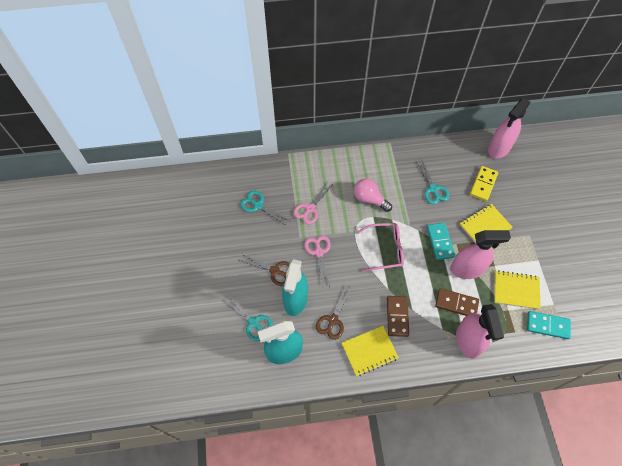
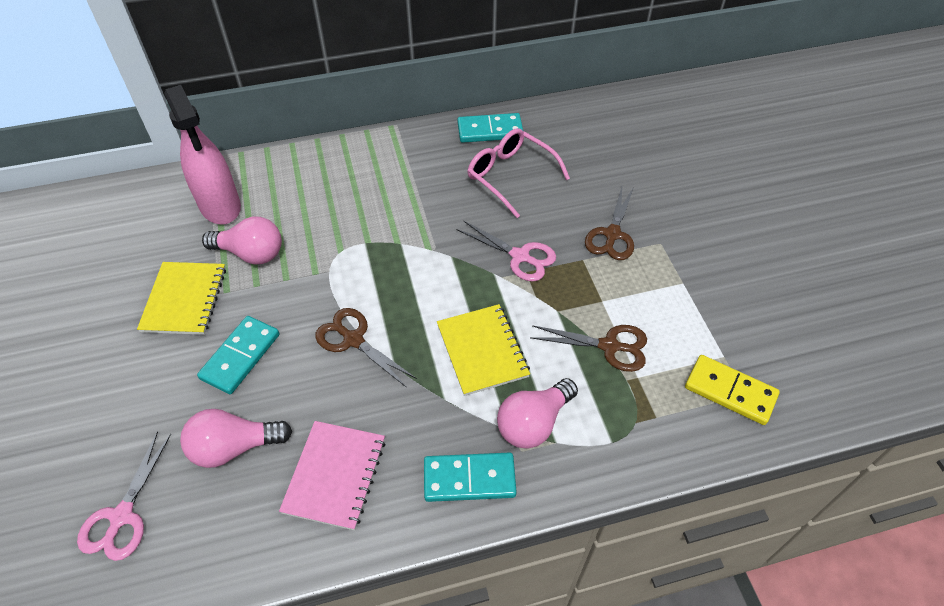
brown domino: 2 -> 0
brown scissors: 2 -> 3
pink light bulb: 1 -> 3
pink notebook: 0 -> 1
pink spray bottle: 3 -> 1
turquoise domino: 2 -> 3
turquoise scissors: 3 -> 0
turquoise spray bottle: 2 -> 0
yellow notebook: 3 -> 2

